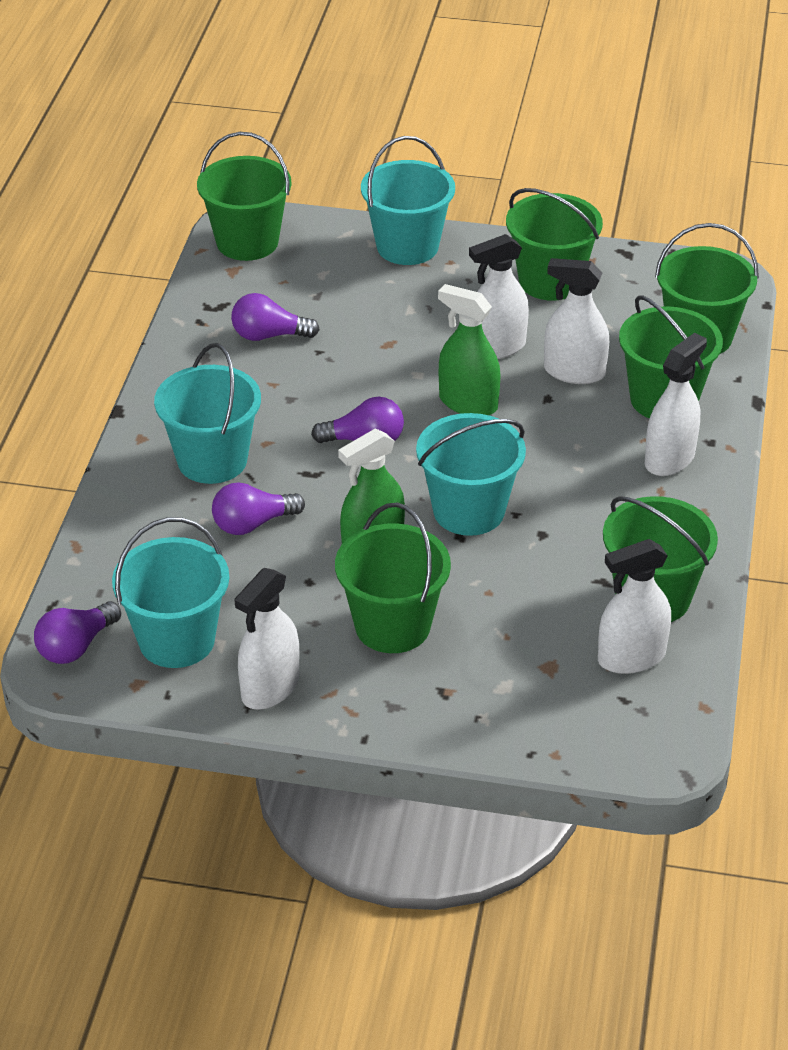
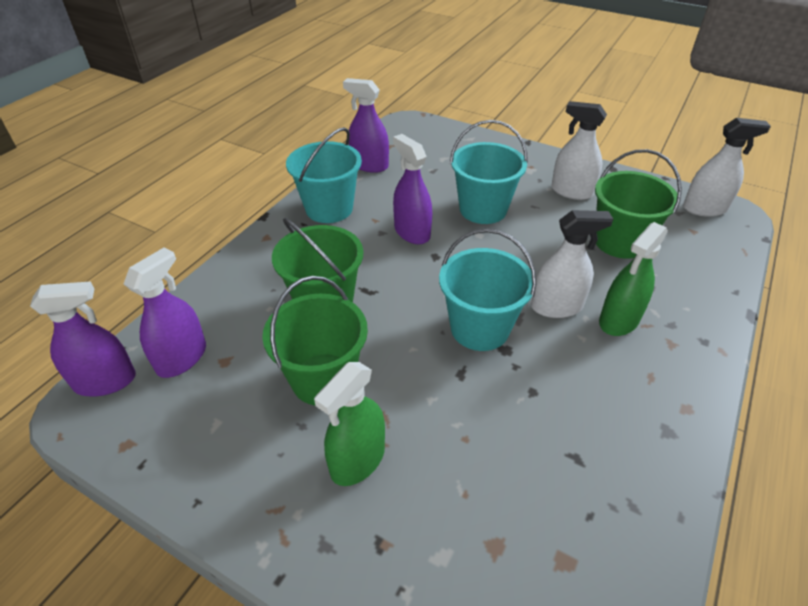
green bucket: 6 -> 3
purple light bulb: 4 -> 0
purple spray bottle: 0 -> 4
turquoise bucket: 4 -> 3
white spray bottle: 5 -> 3

